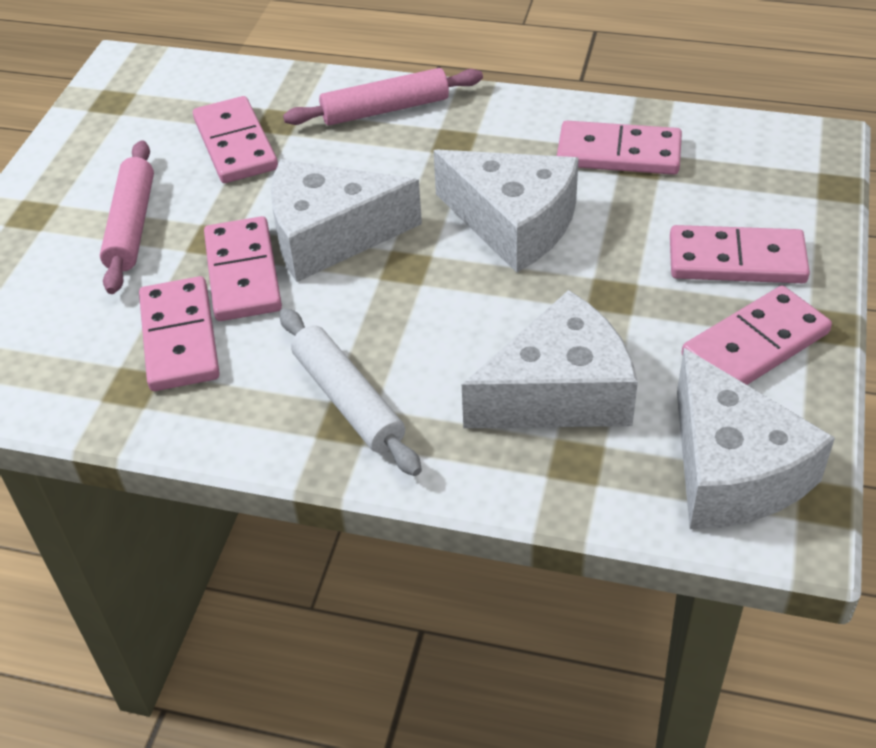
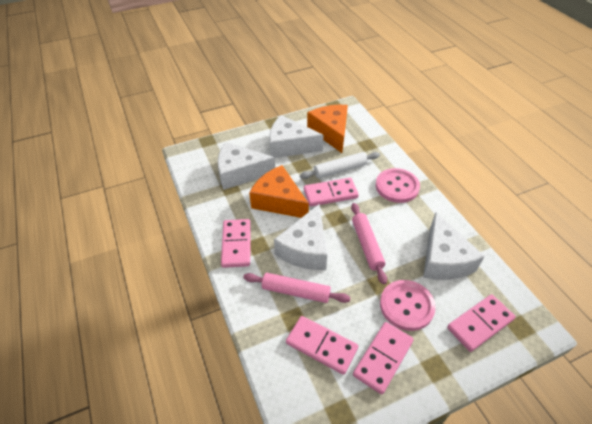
orange cheese: 0 -> 2
pink button: 0 -> 2
pink domino: 6 -> 5

